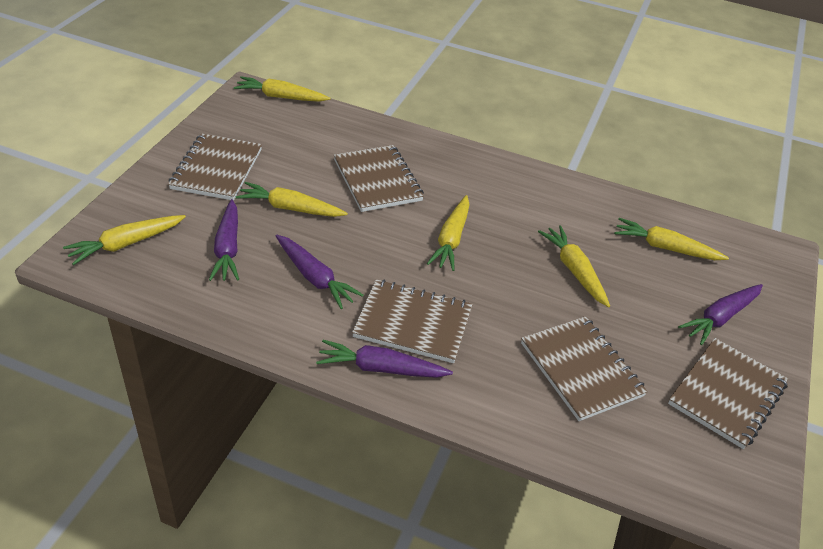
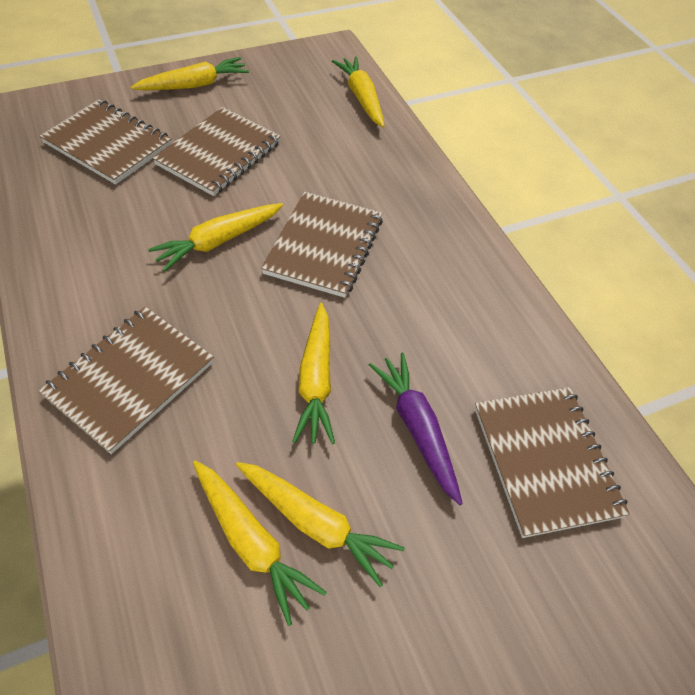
purple carrot: 4 -> 1

